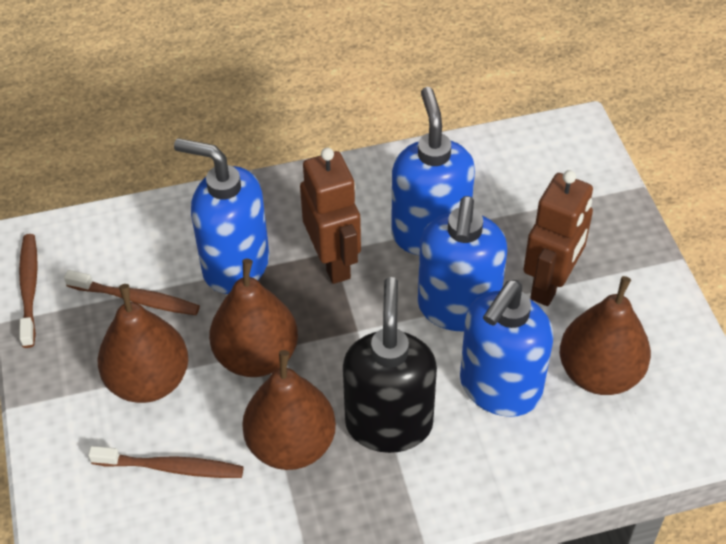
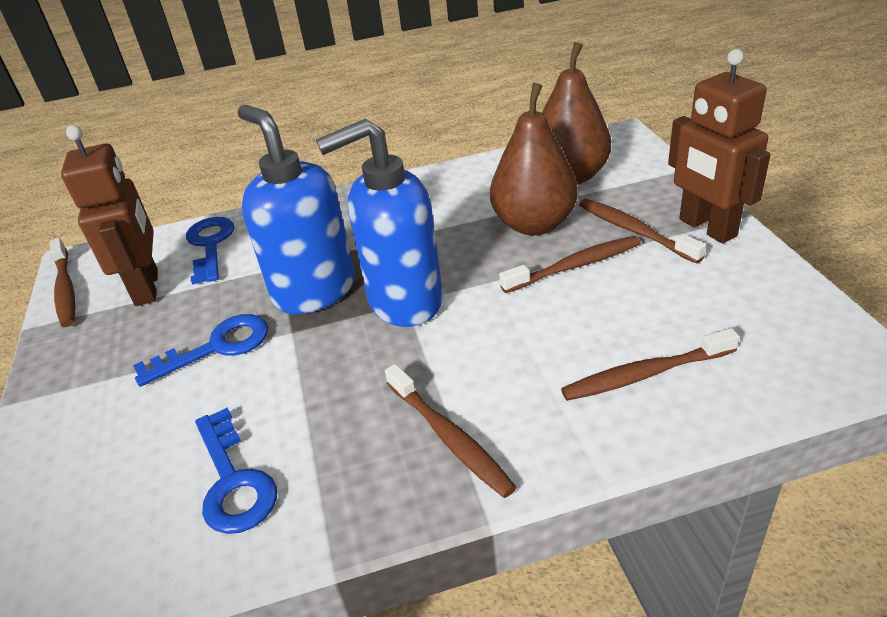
black soap dispenser: 1 -> 0
blue key: 0 -> 3
blue soap dispenser: 4 -> 2
brown pear: 4 -> 2
brown toothbrush: 3 -> 5

